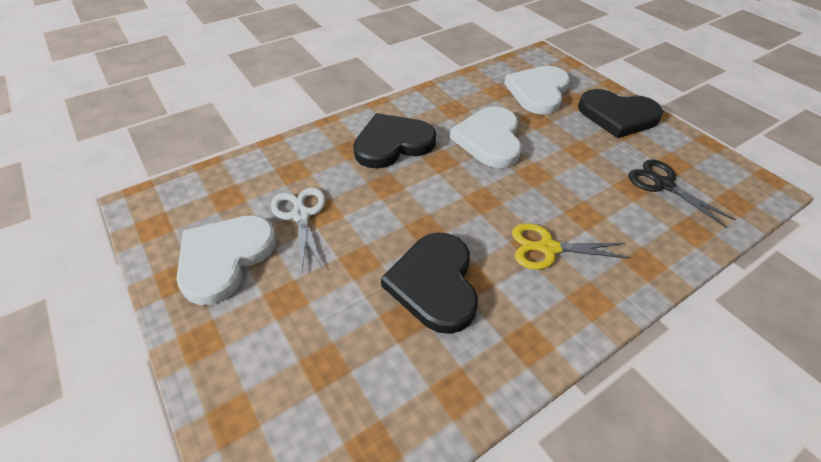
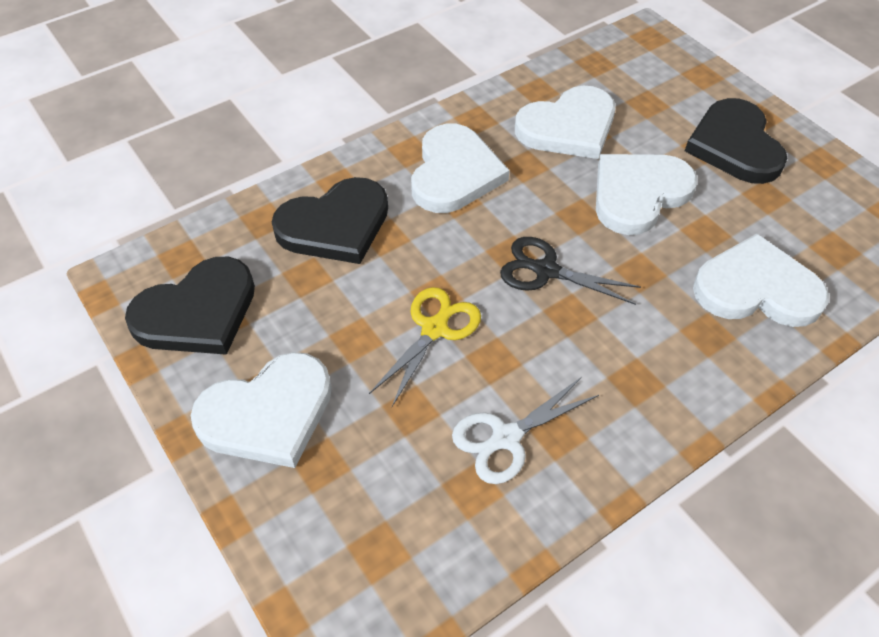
white heart: 3 -> 5

